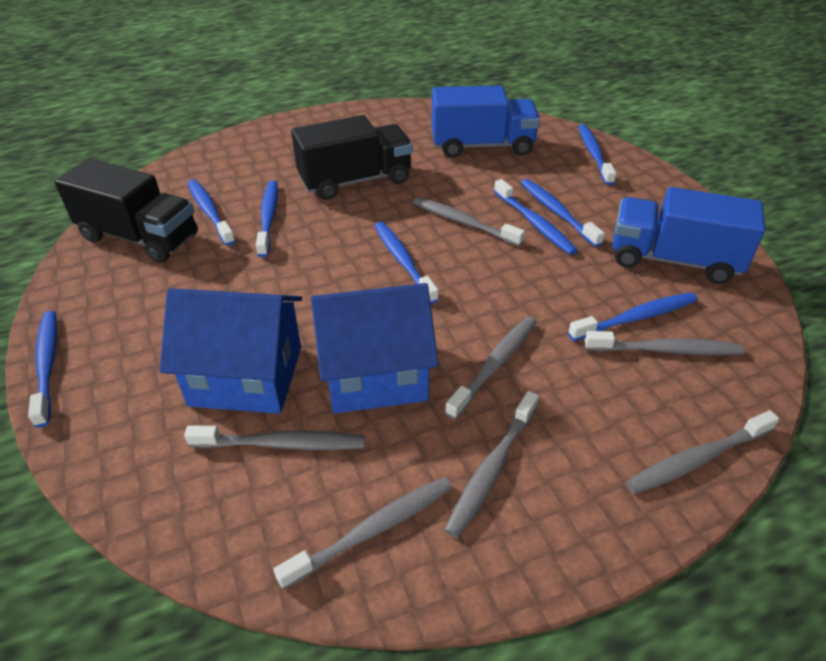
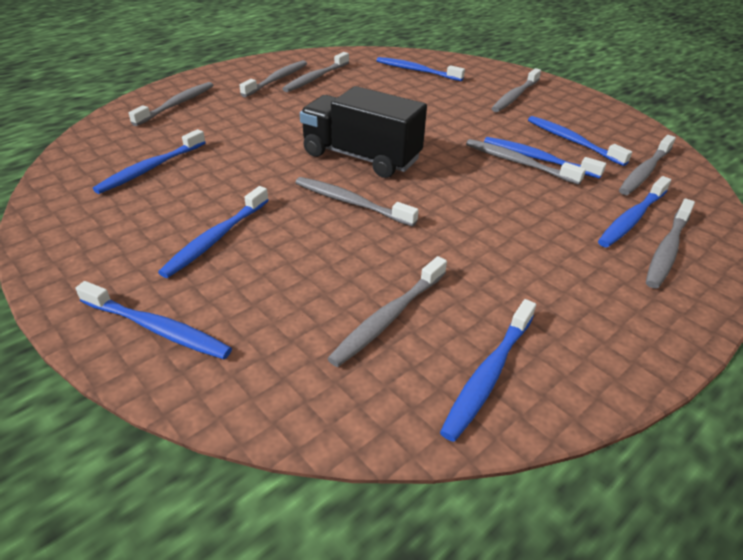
black truck: 2 -> 1
blue house: 2 -> 0
blue truck: 2 -> 0
grey toothbrush: 7 -> 9

